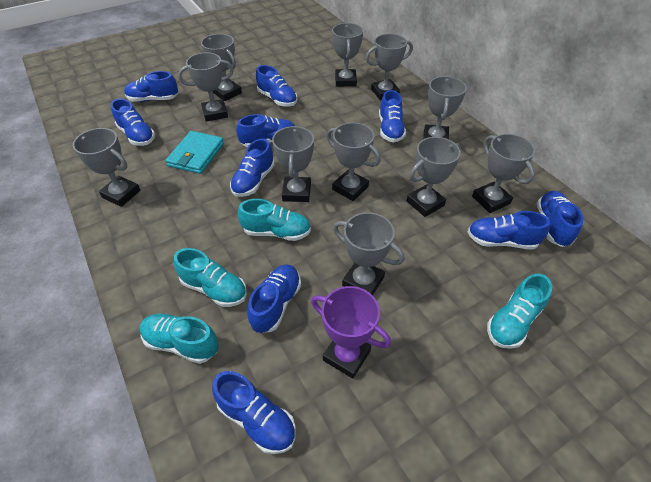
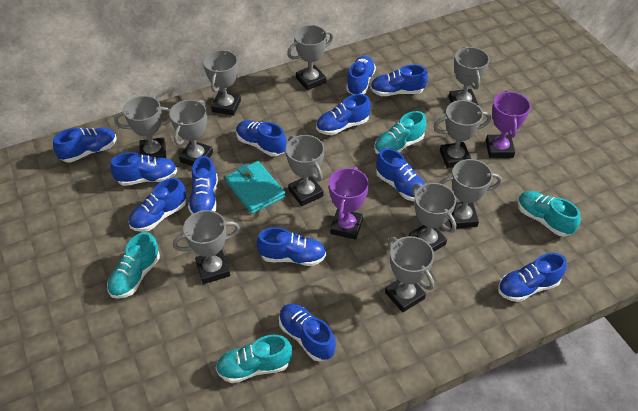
blue shoe: 10 -> 12
purple trophy: 1 -> 2

